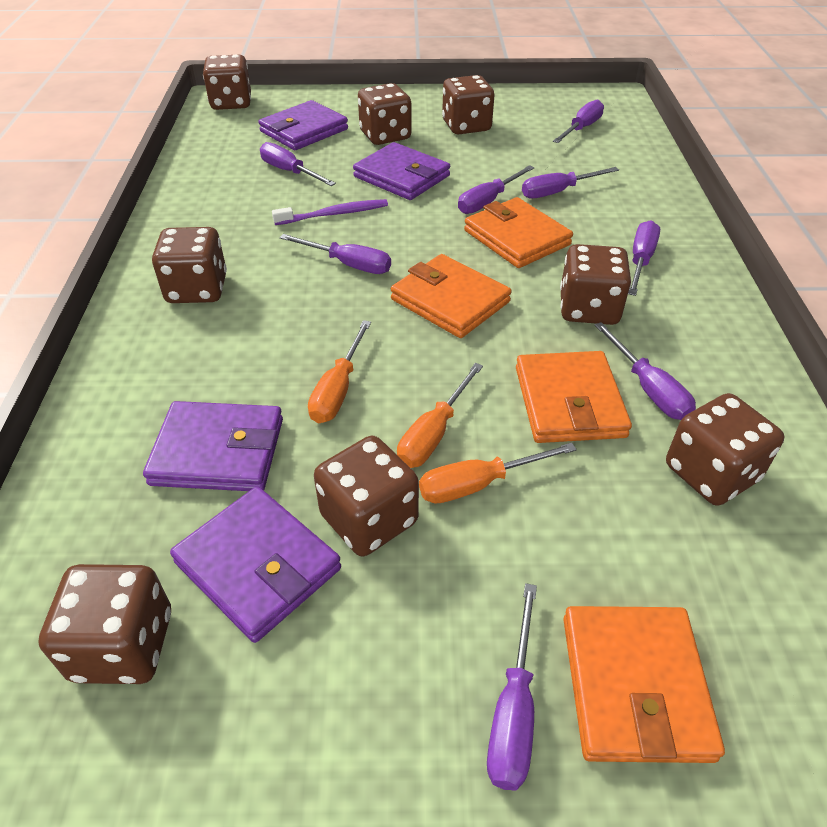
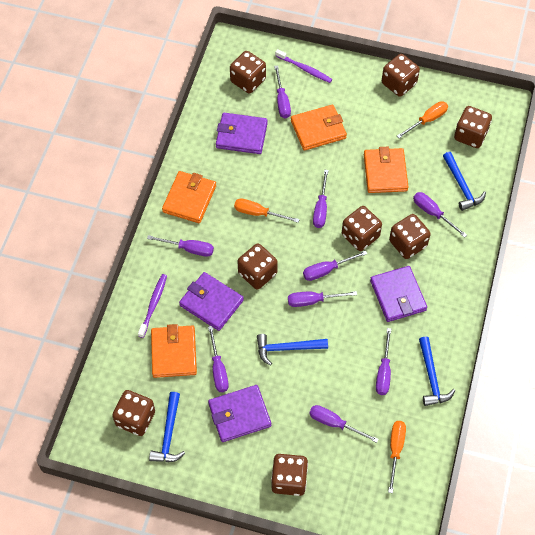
blue hammer: 0 -> 4
purple screwdriver: 8 -> 9
purple toothbrush: 1 -> 2

